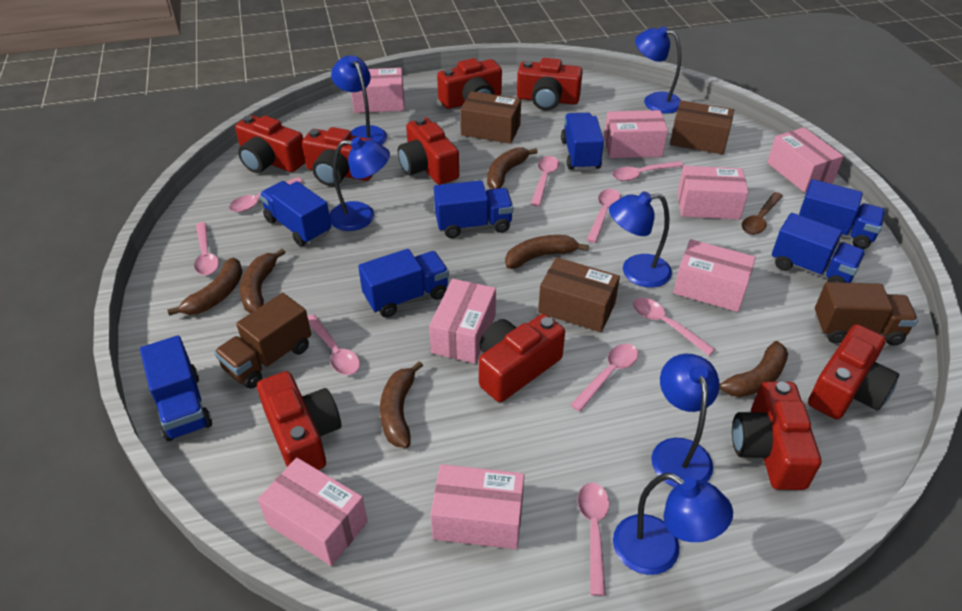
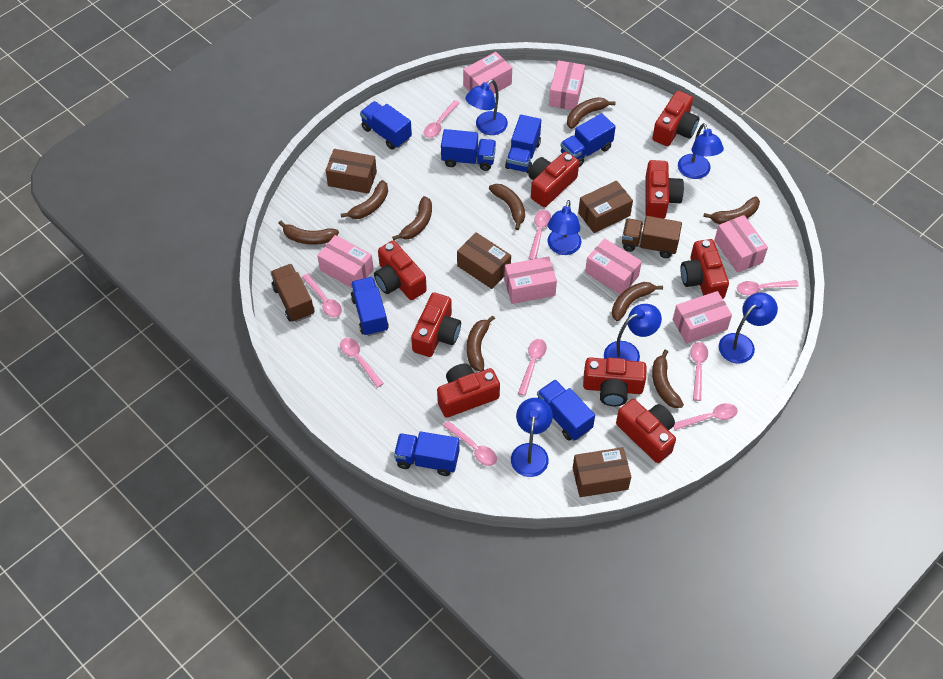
brown banana: 6 -> 9
brown box: 3 -> 4
brown spoon: 1 -> 0
pink box: 8 -> 7

